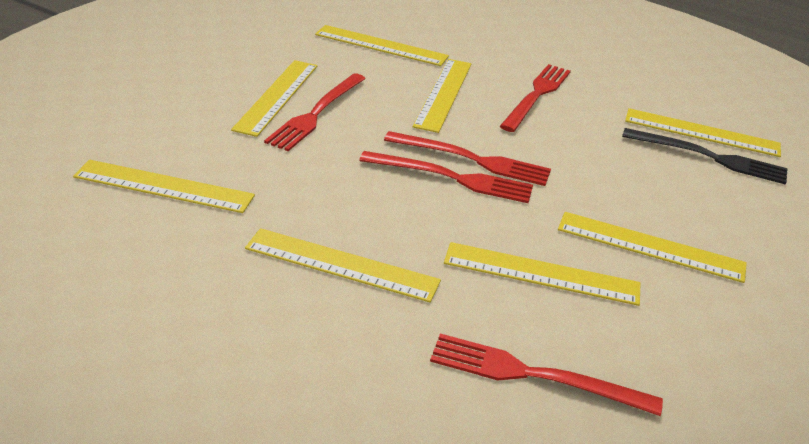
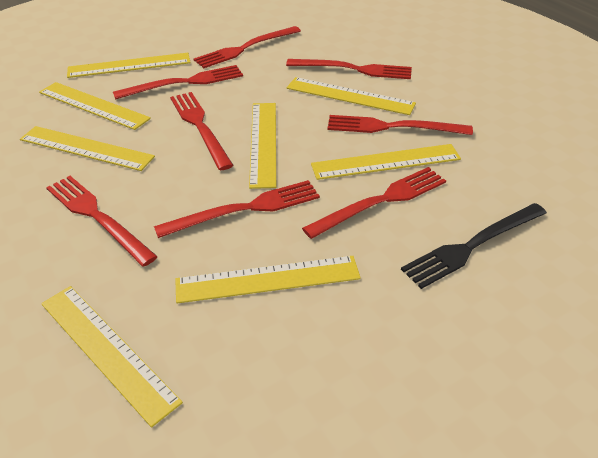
red fork: 5 -> 8

